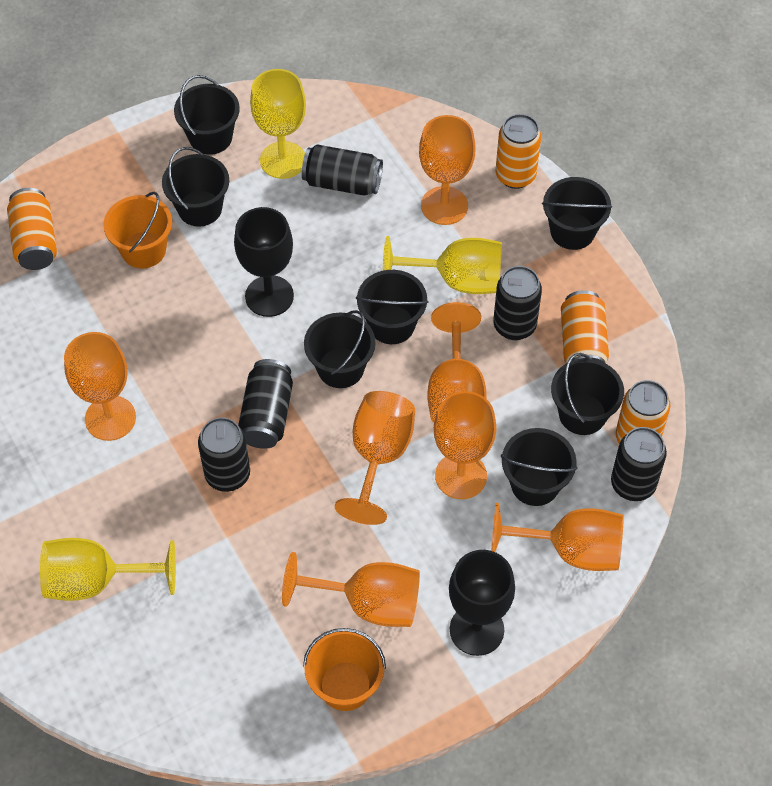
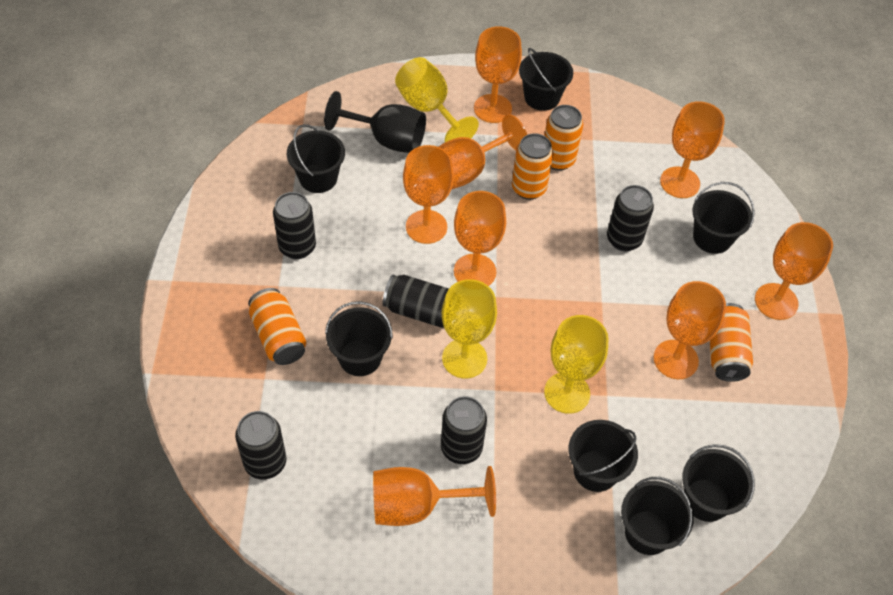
black goblet: 2 -> 1
orange bucket: 2 -> 0
orange goblet: 7 -> 8

